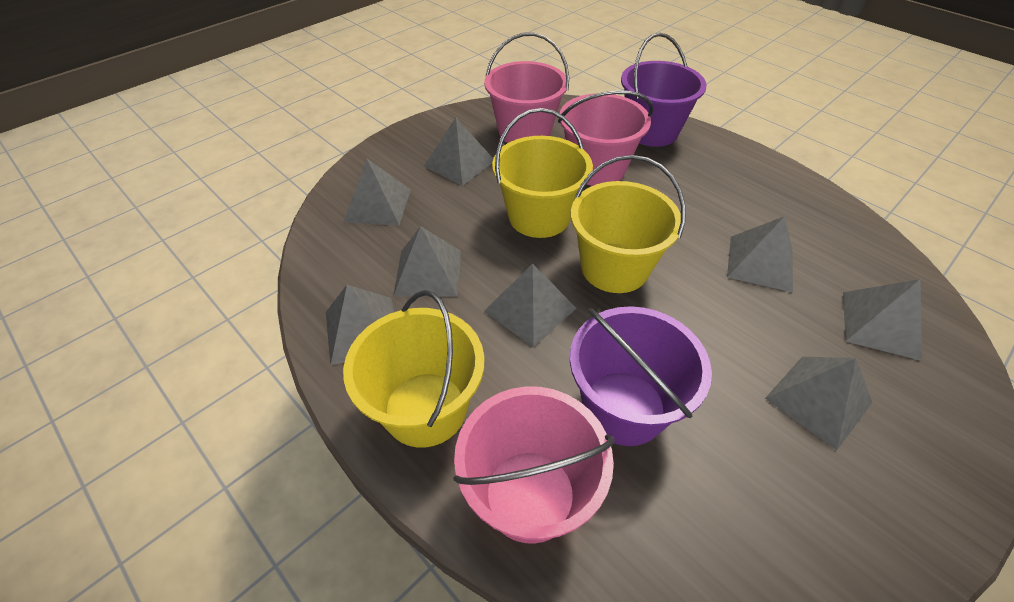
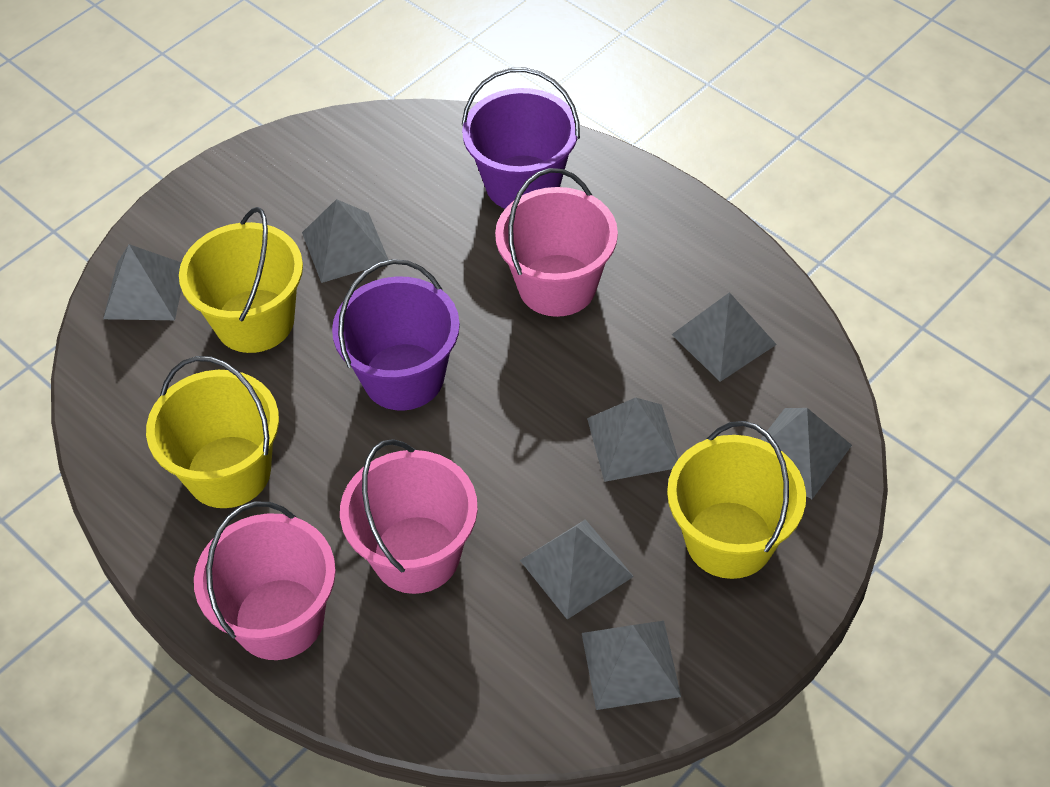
grey pyramid: 8 -> 7

